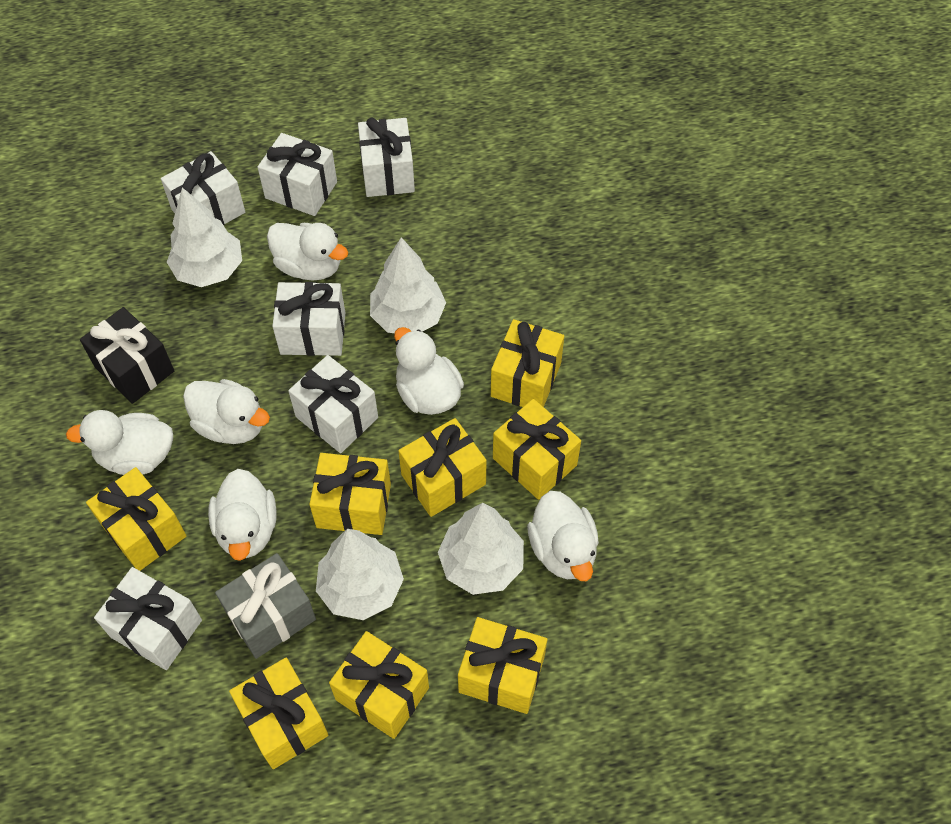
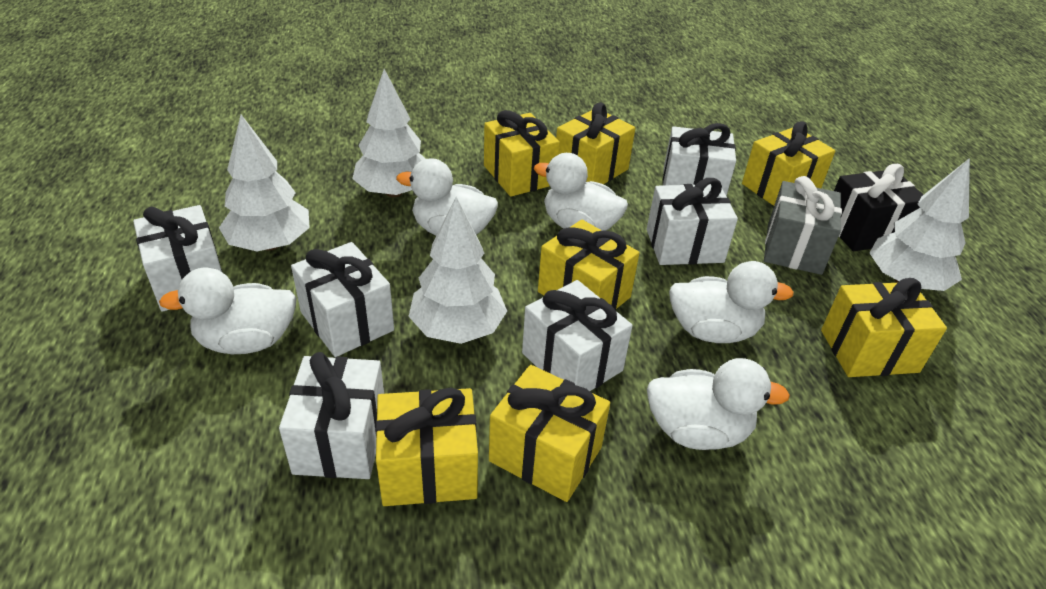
white duck: 6 -> 5
yellow gift: 8 -> 7

